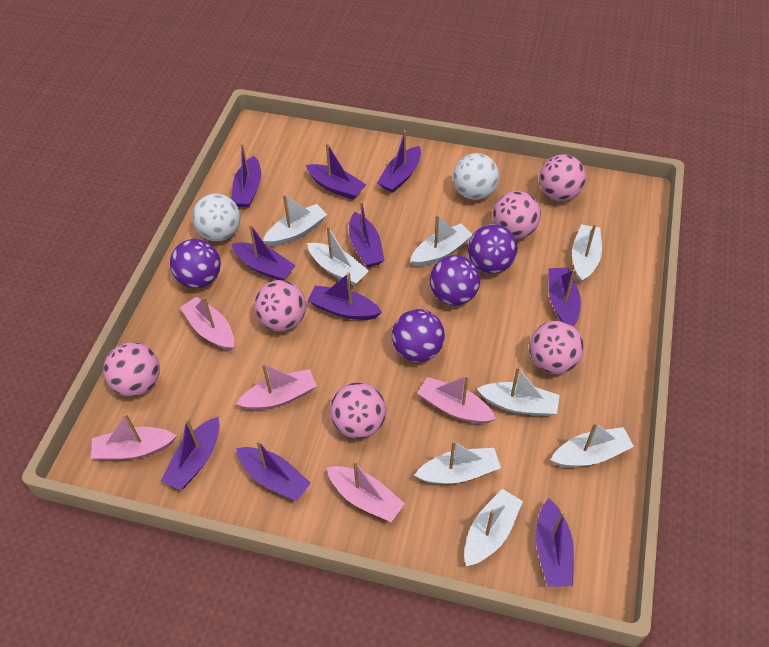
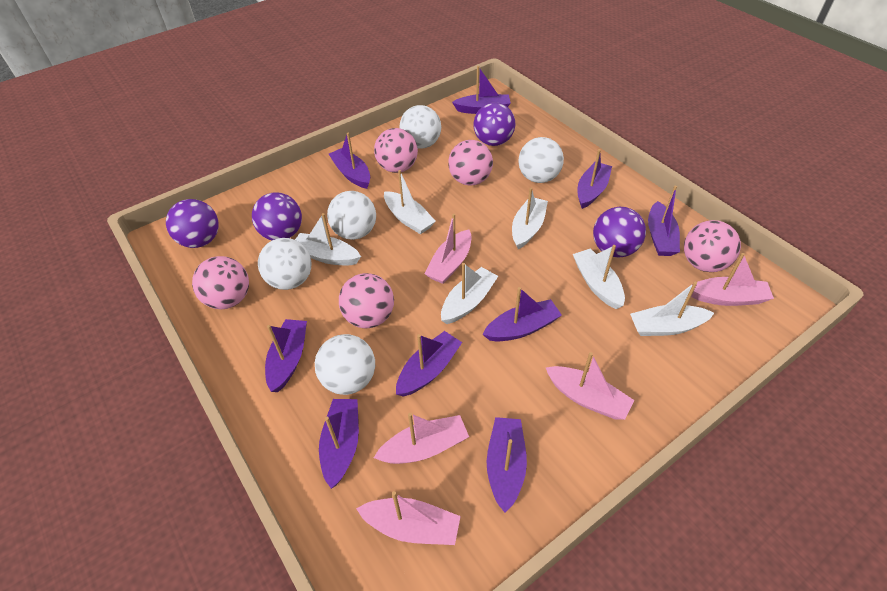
pink ball: 6 -> 5
purple boat: 10 -> 9
white ball: 2 -> 5
white boat: 8 -> 6

